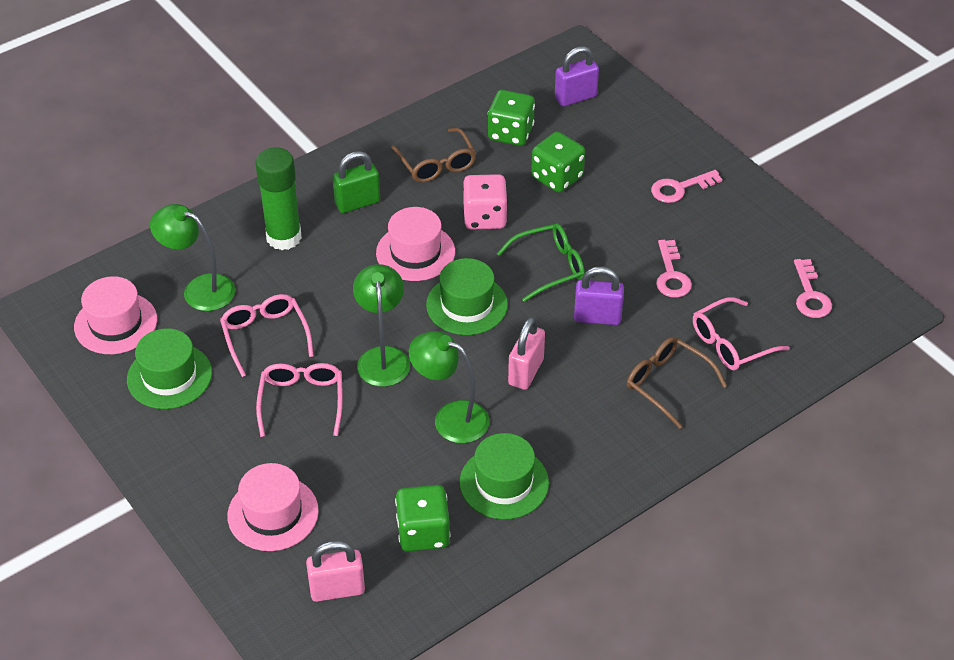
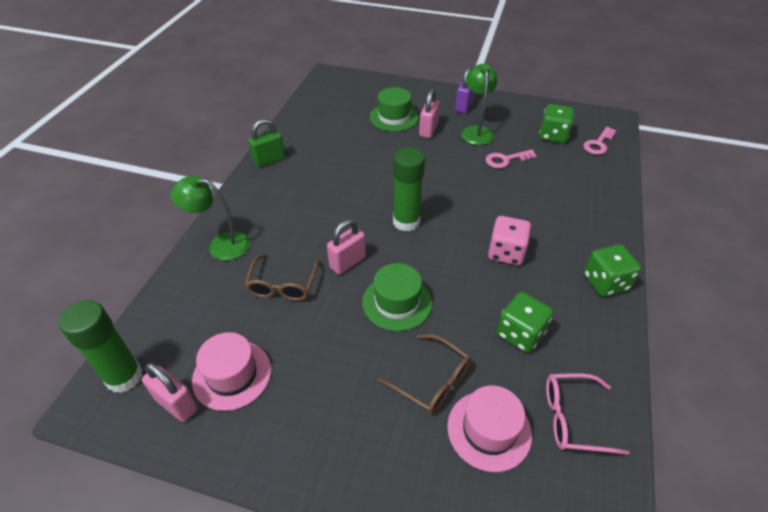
green glasses: 1 -> 0
green glue stick: 1 -> 2
green hat: 3 -> 2
green lamp: 3 -> 2
pink glasses: 3 -> 1
pink hat: 3 -> 2
pink key: 3 -> 2
pink padlock: 2 -> 3
purple padlock: 2 -> 1

